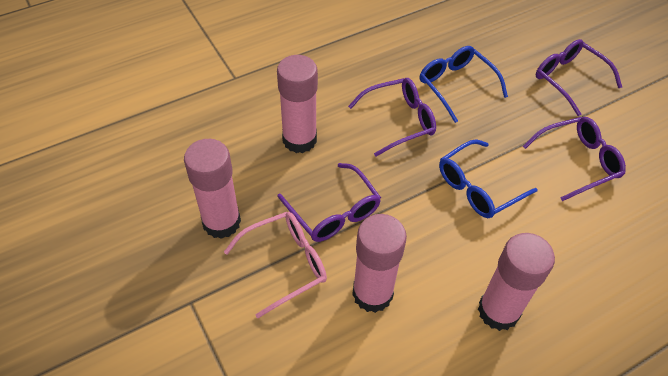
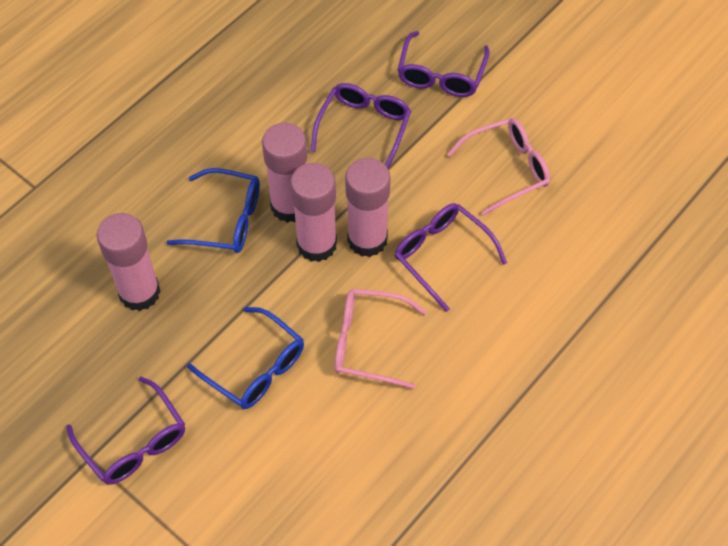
pink glasses: 1 -> 2

